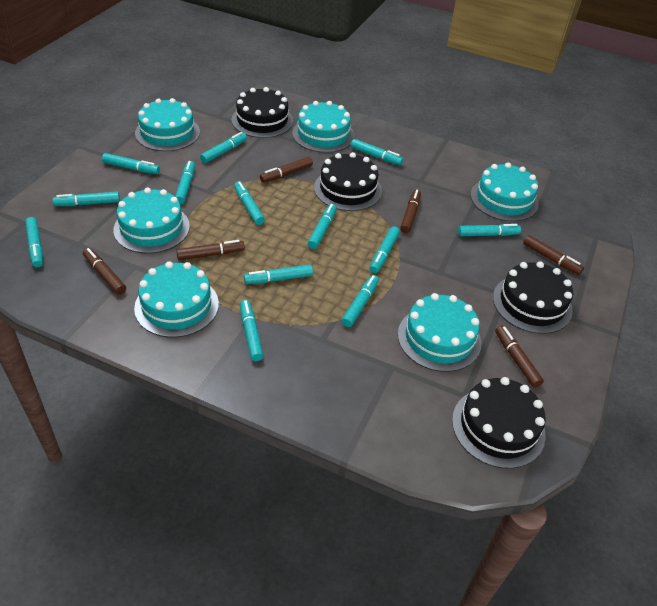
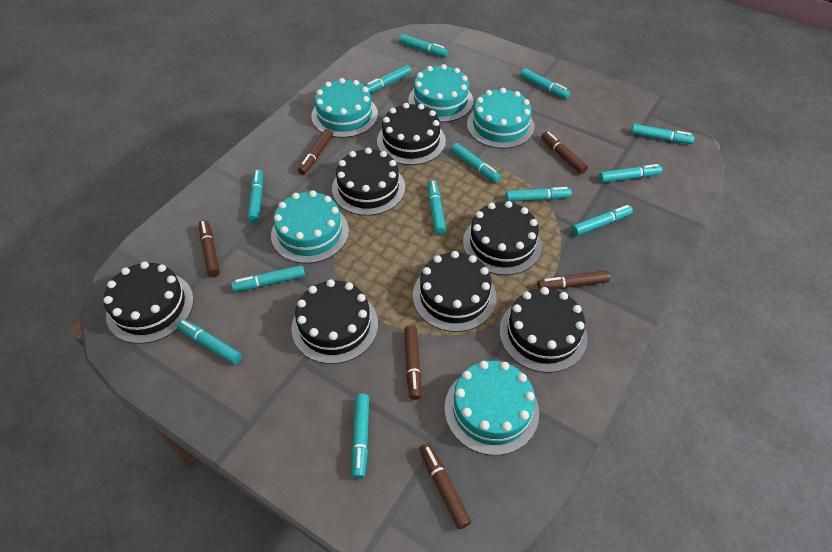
black cake: 4 -> 7
turquoise cake: 6 -> 5

